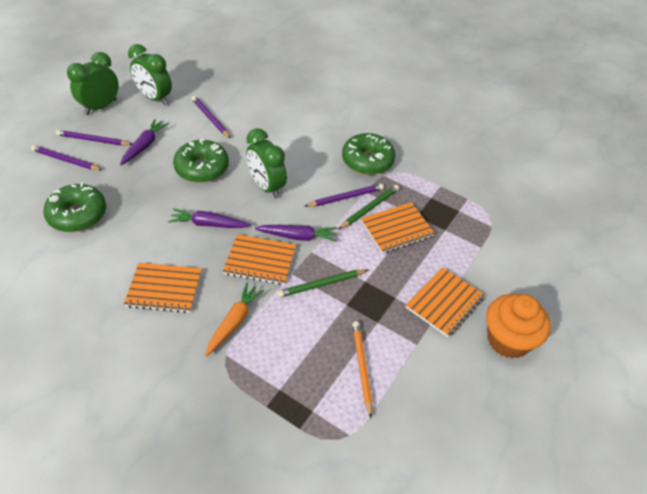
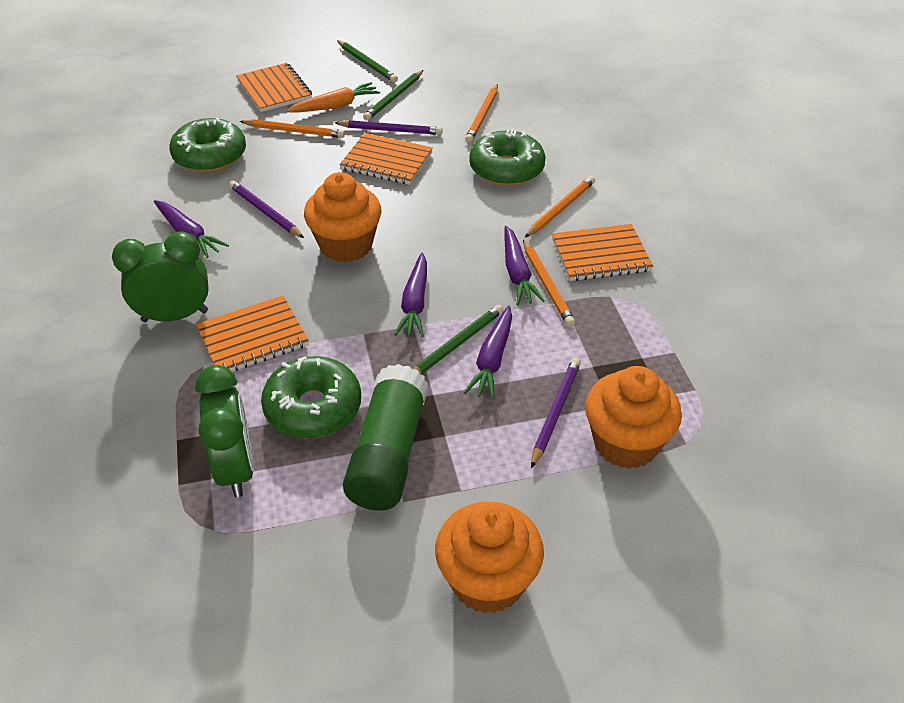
green clock: 3 -> 2
green glue stick: 0 -> 1
green pencil: 2 -> 3
orange cupcake: 1 -> 3
orange pencil: 1 -> 4
purple carrot: 3 -> 4
purple pencil: 4 -> 3

